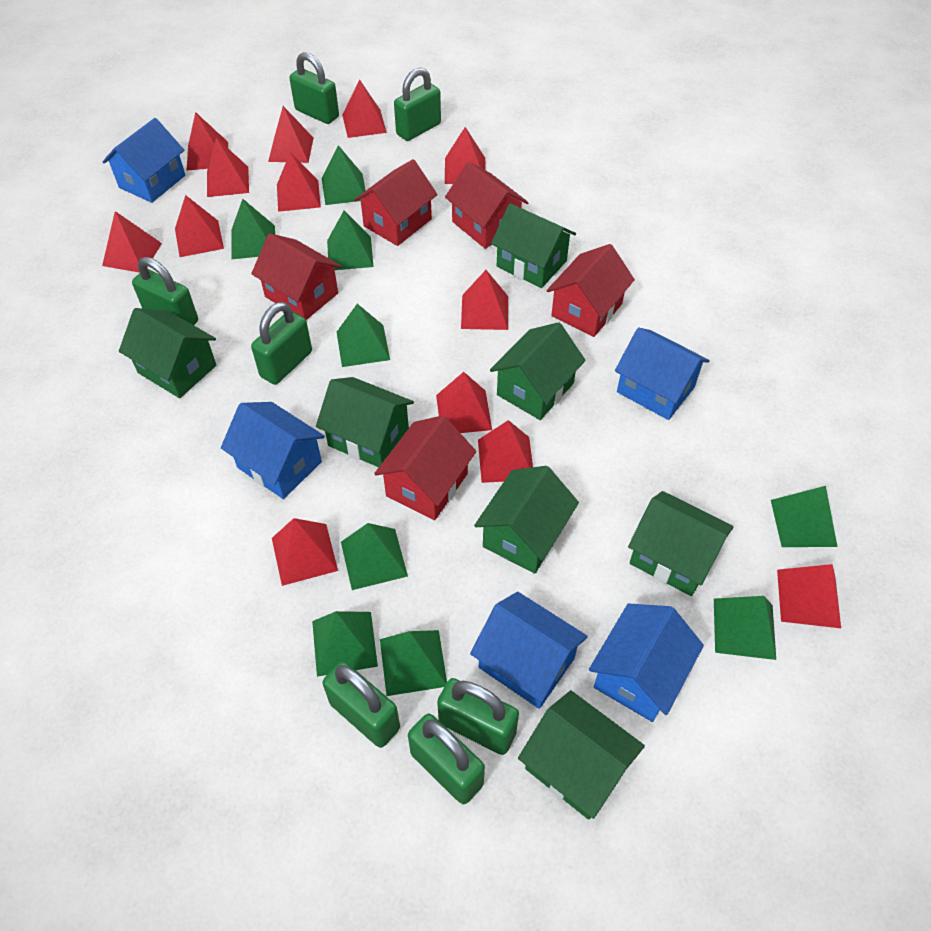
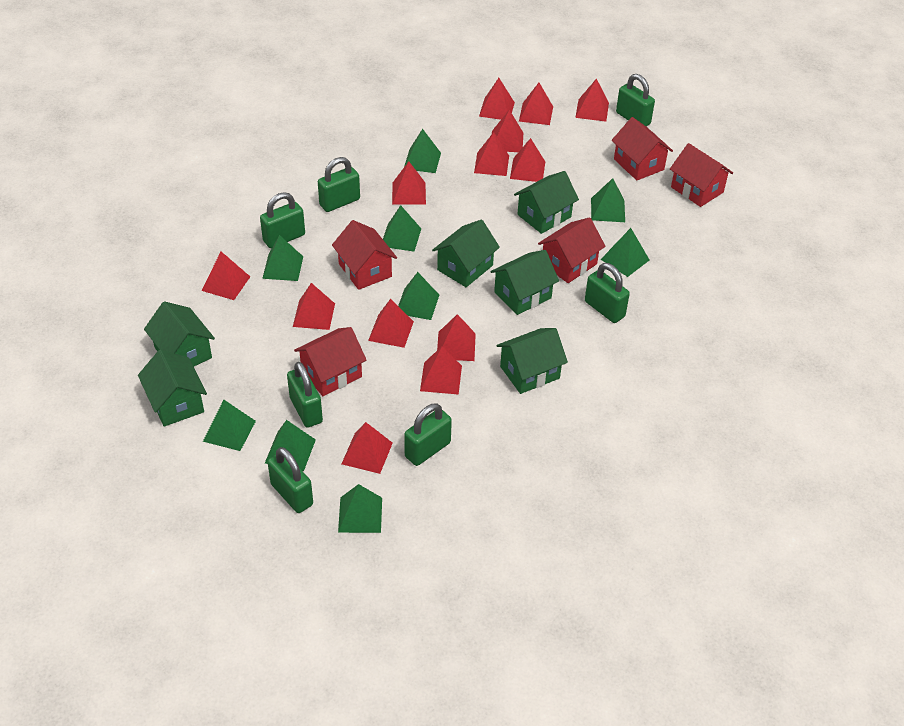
blue house: 5 -> 0
green house: 7 -> 6

